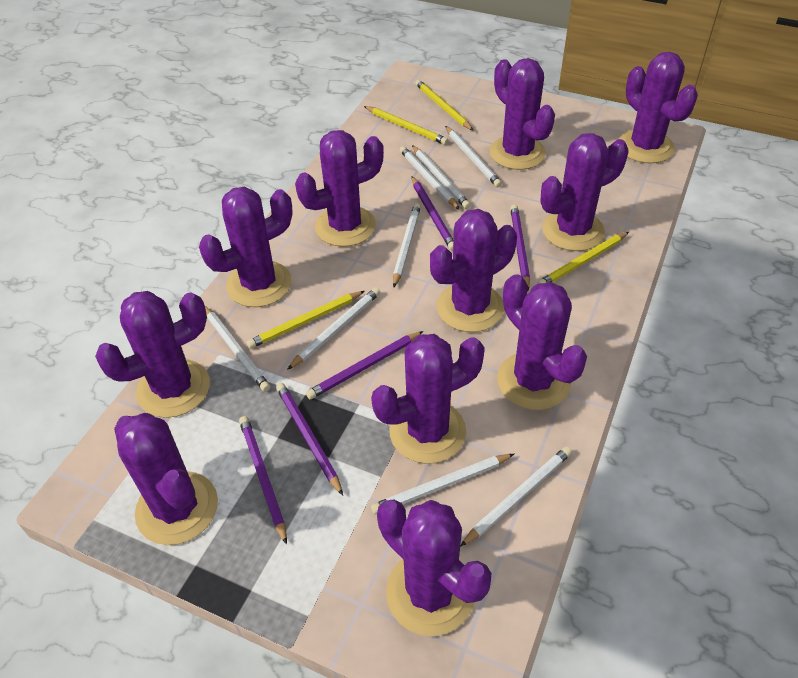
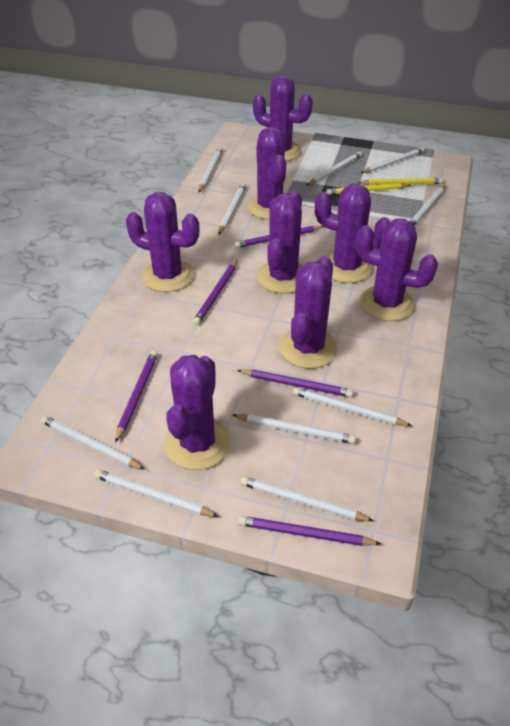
purple cactus: 11 -> 8
white pencil: 8 -> 10
yellow pencil: 4 -> 2

